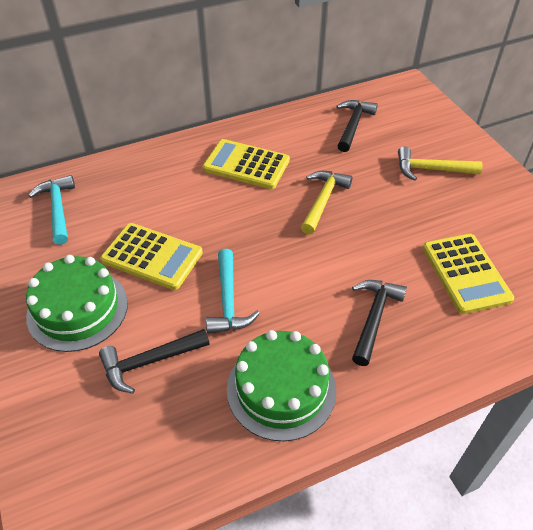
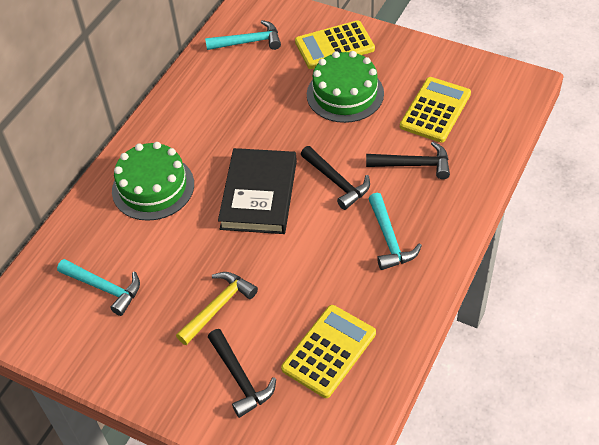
black book: 0 -> 1
turquoise hammer: 2 -> 3
yellow hammer: 2 -> 1

